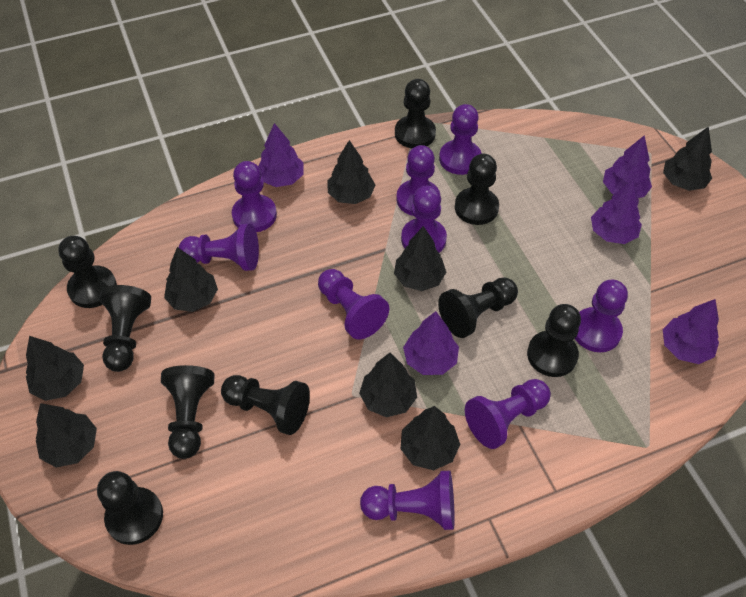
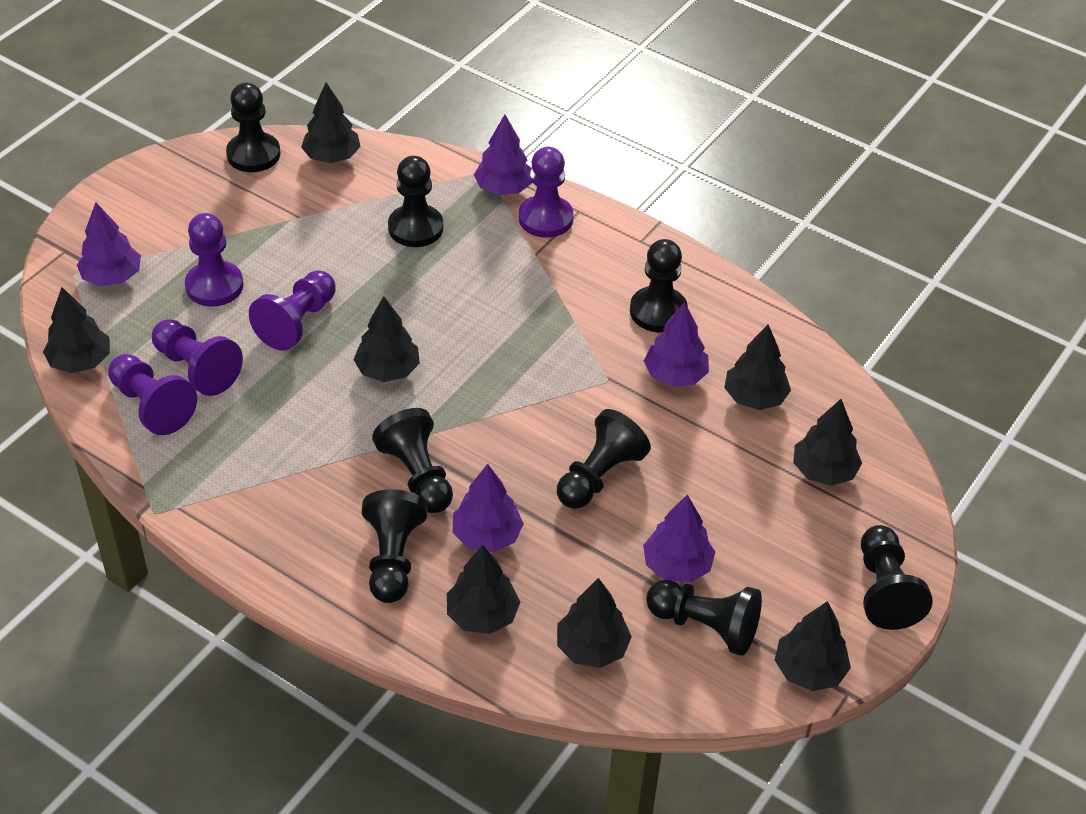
black pawn: 9 -> 8
purple pawn: 9 -> 5

